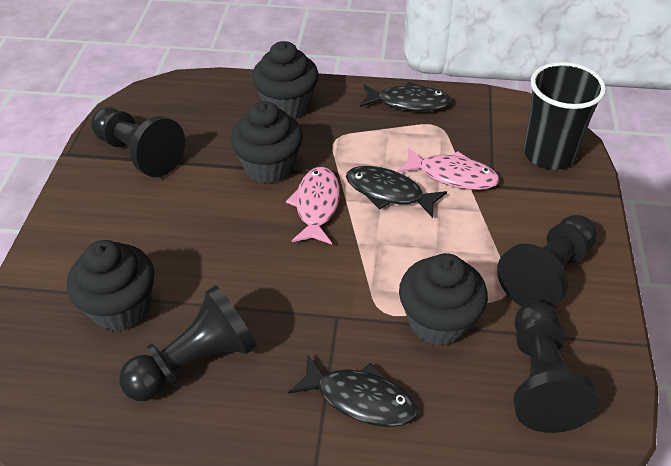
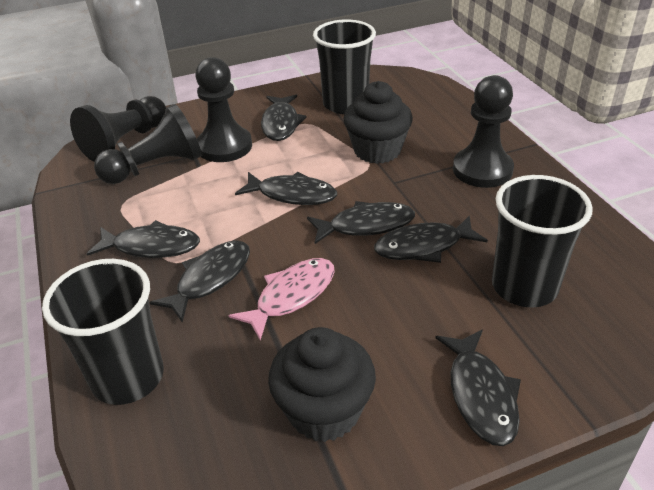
black cup: 1 -> 3
black cupcake: 4 -> 2
black fish: 3 -> 7
pink fish: 2 -> 1

